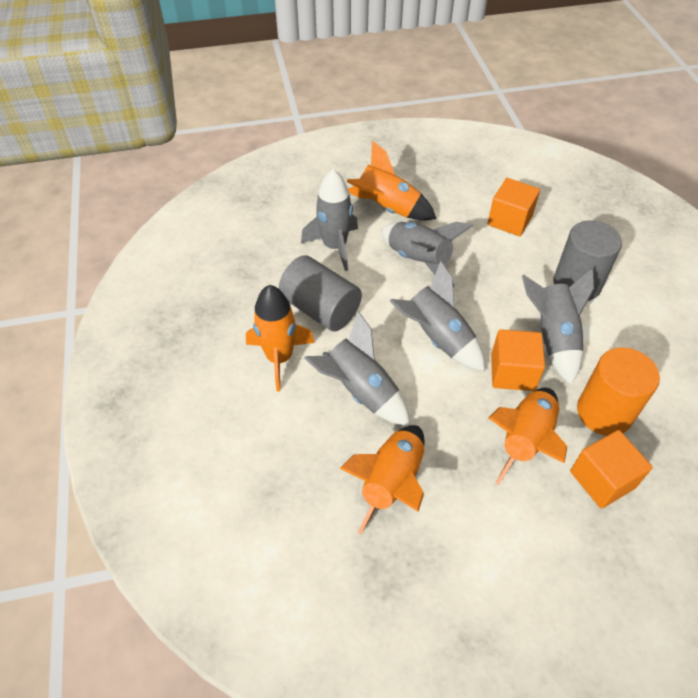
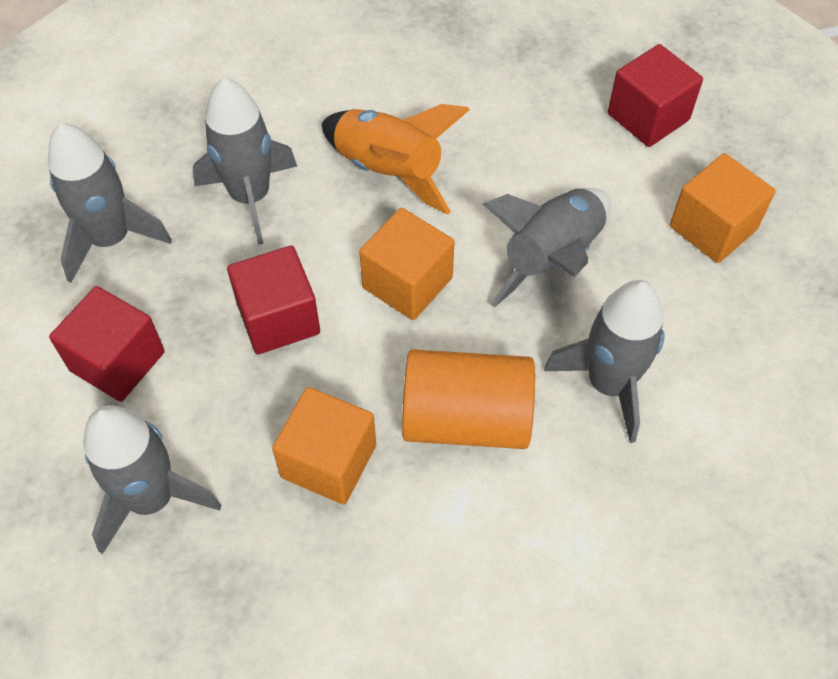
grey cylinder: 2 -> 0
orange rocket: 4 -> 1
red cube: 0 -> 3

